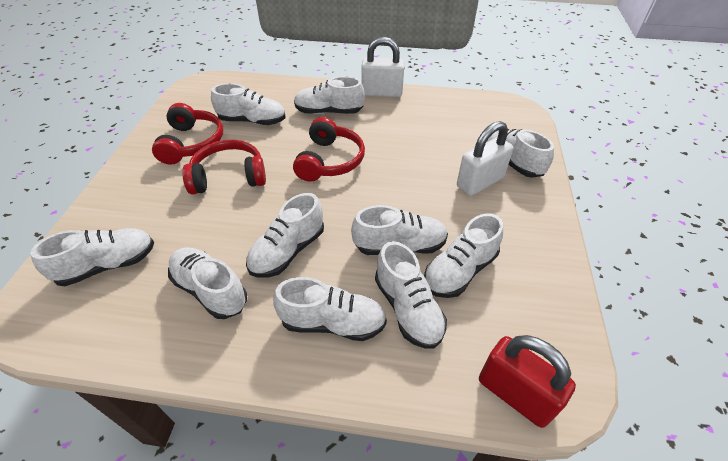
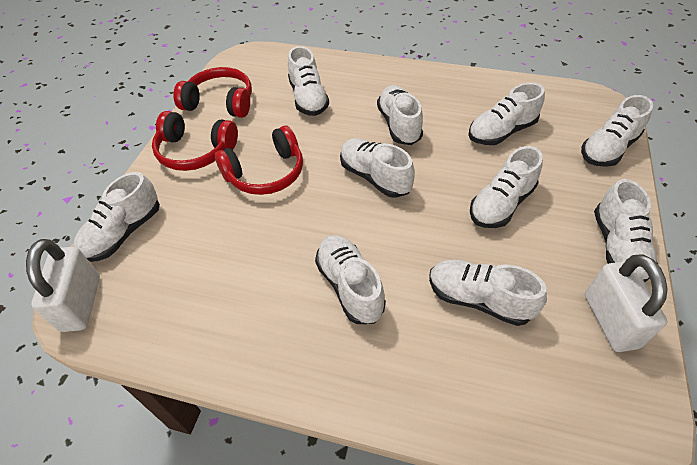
red padlock: 1 -> 0

